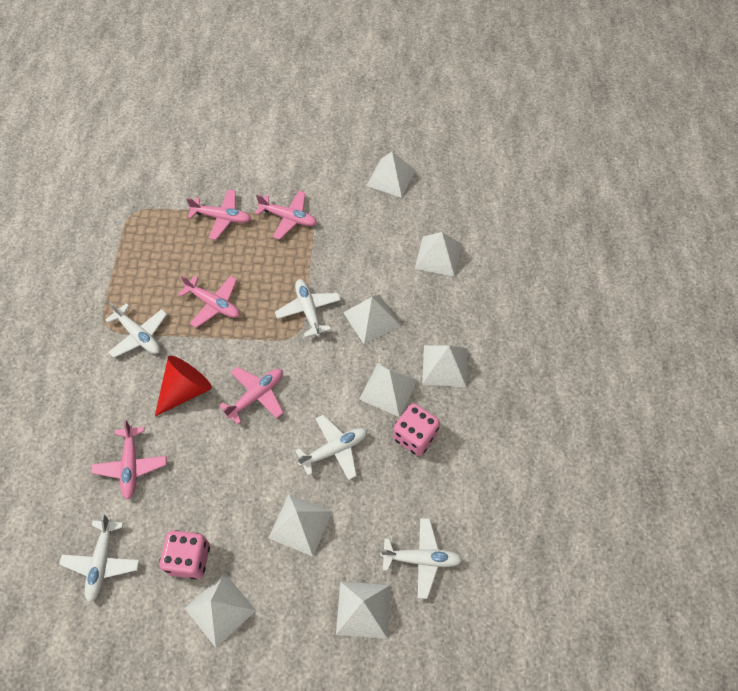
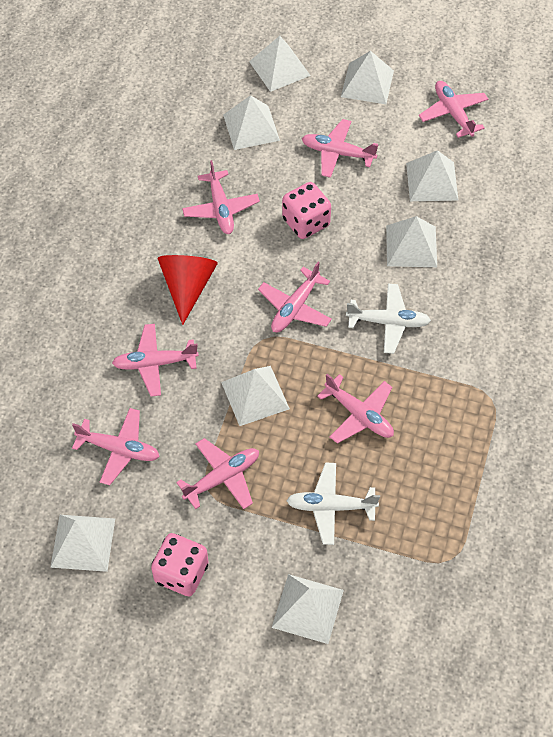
pink plane: 5 -> 8
white plane: 5 -> 2

